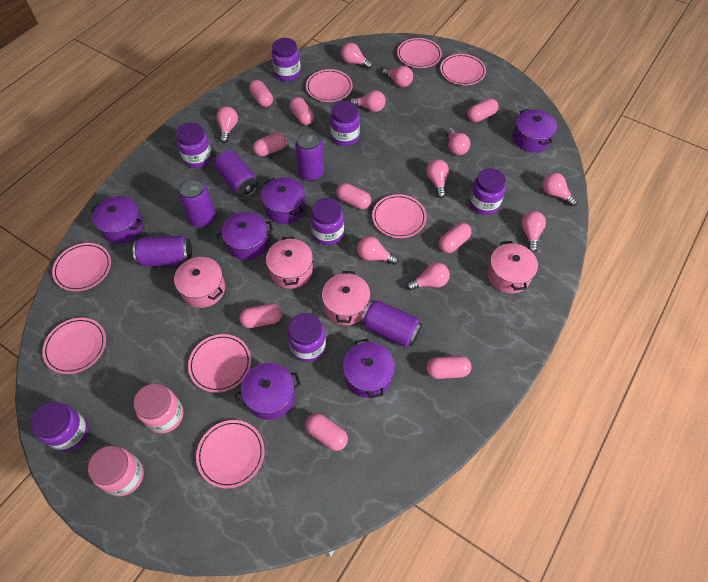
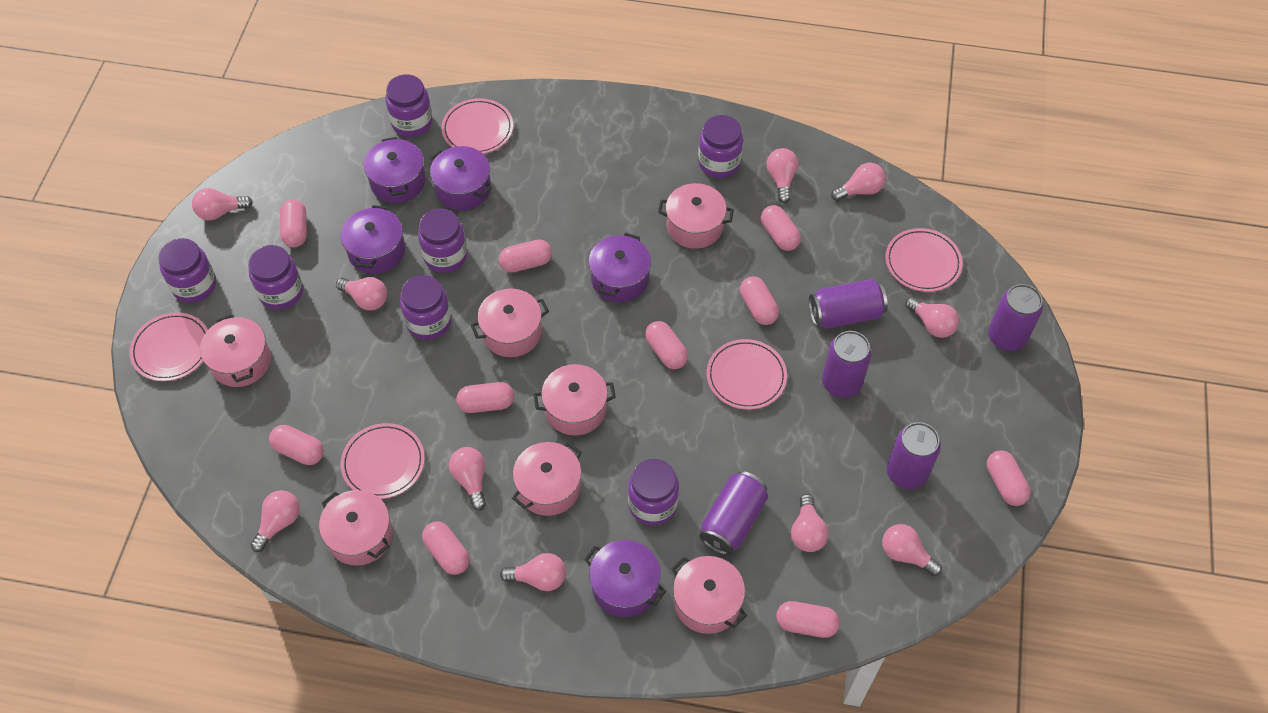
pink capsule: 9 -> 10
pink jar: 2 -> 0
pink plate: 8 -> 5
pink pot: 4 -> 7
purple pot: 6 -> 5

